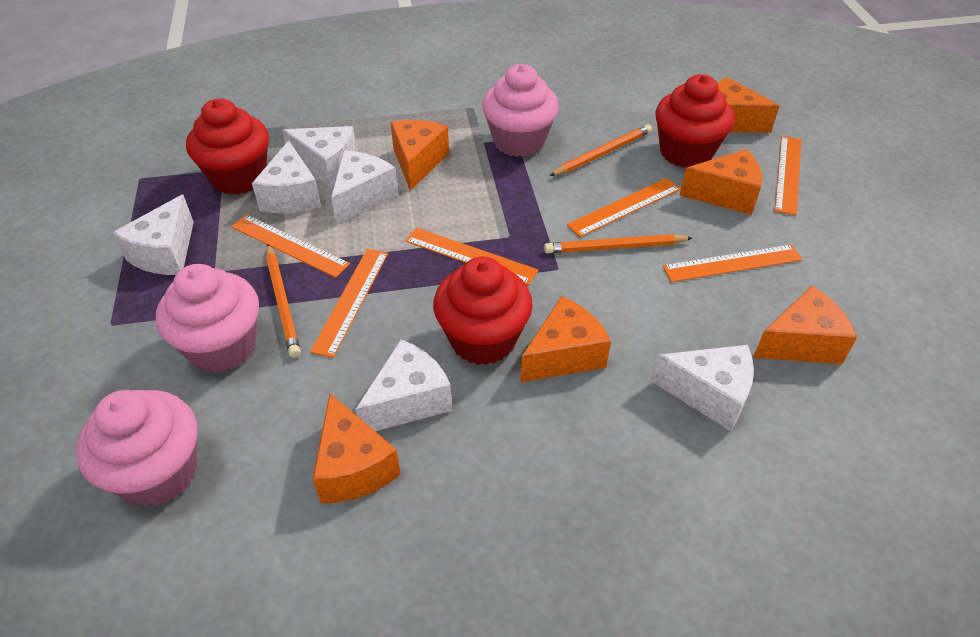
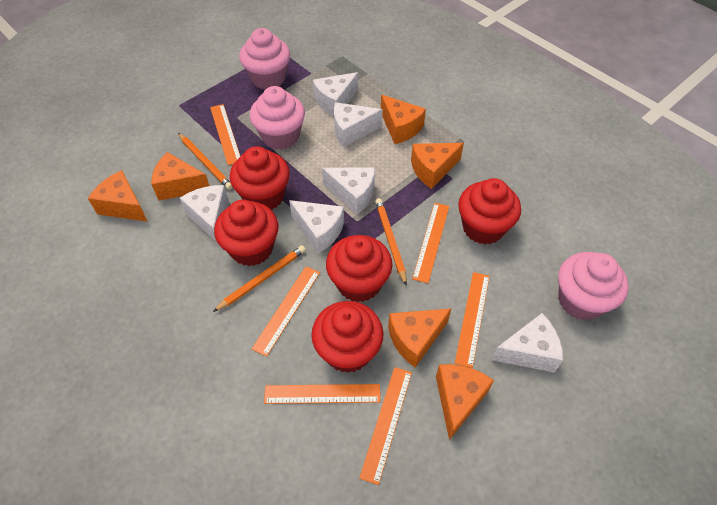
red cupcake: 3 -> 5

